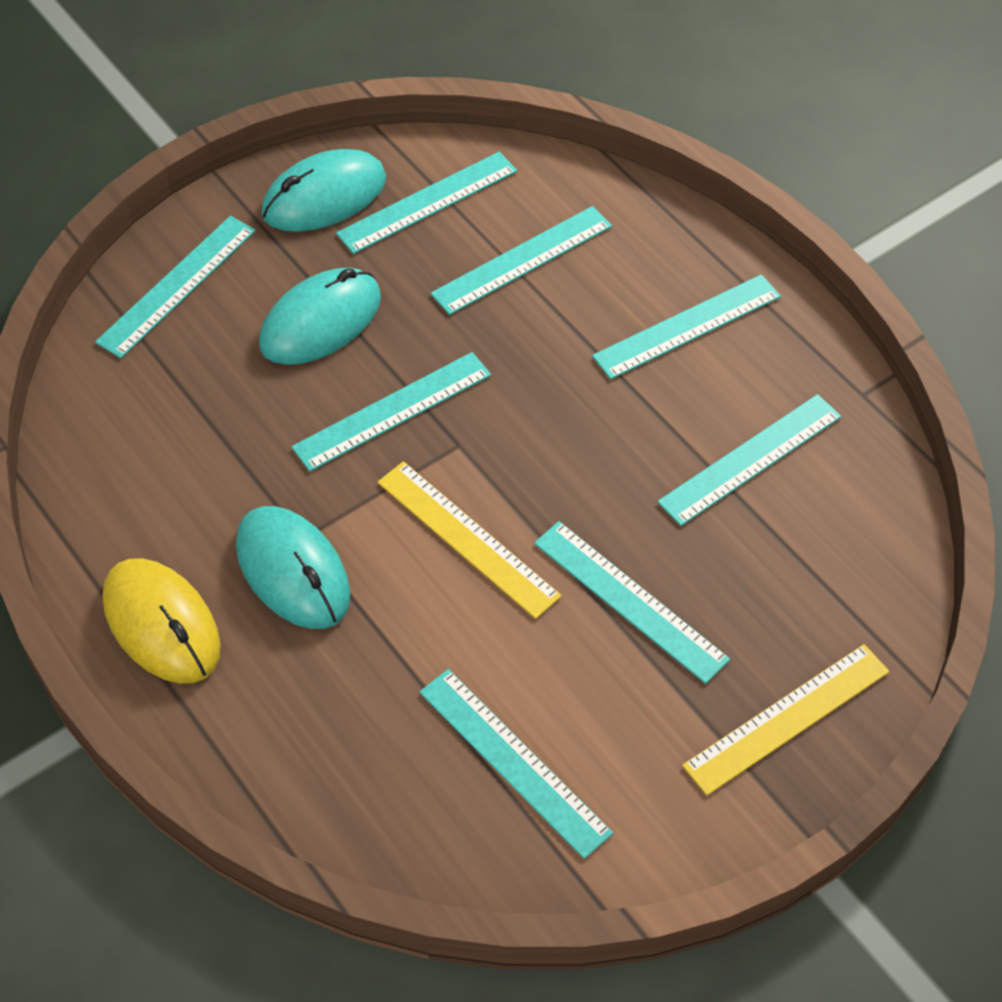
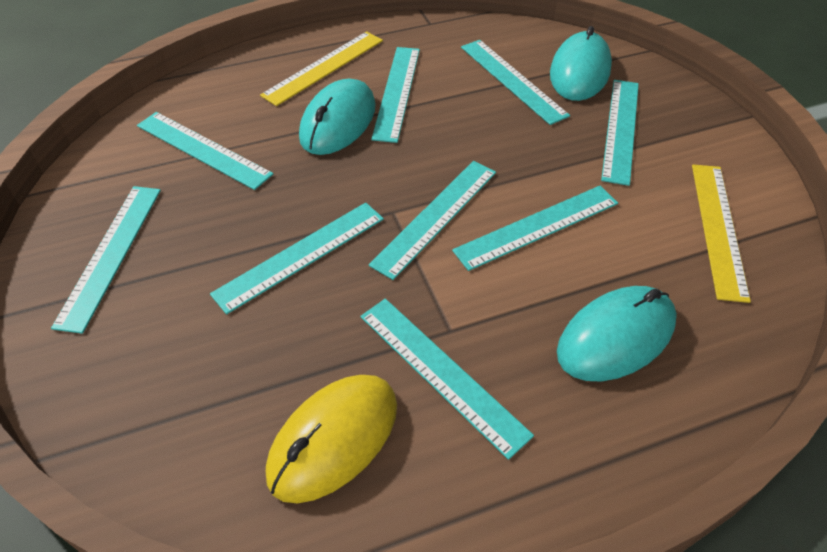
turquoise ruler: 8 -> 9

